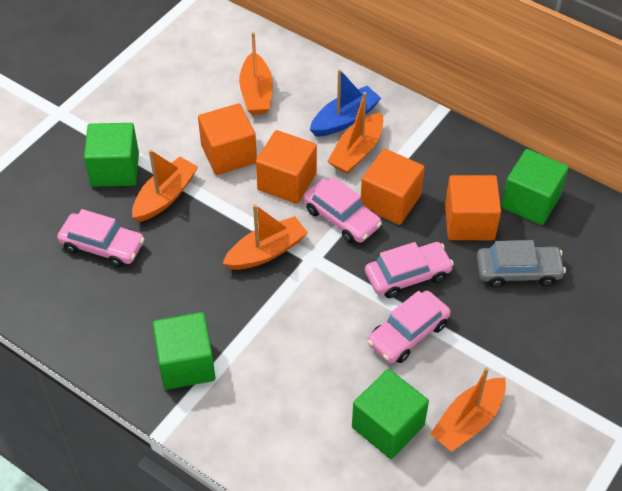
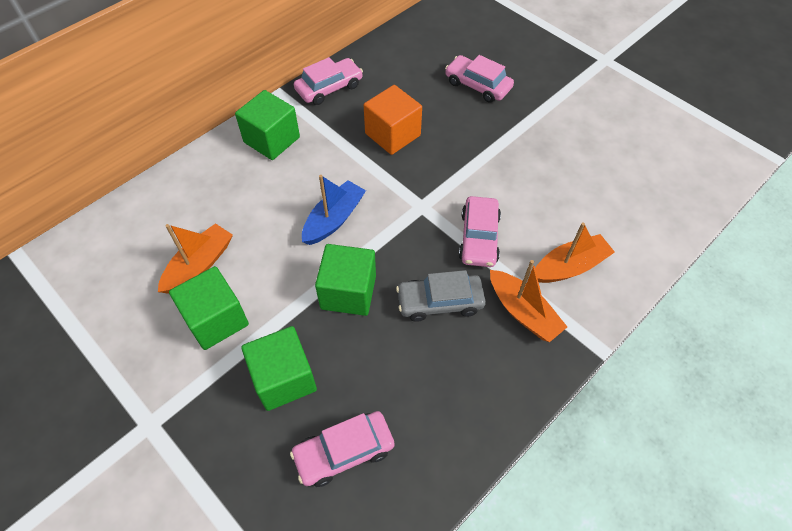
orange boat: 5 -> 3
orange cube: 4 -> 1

